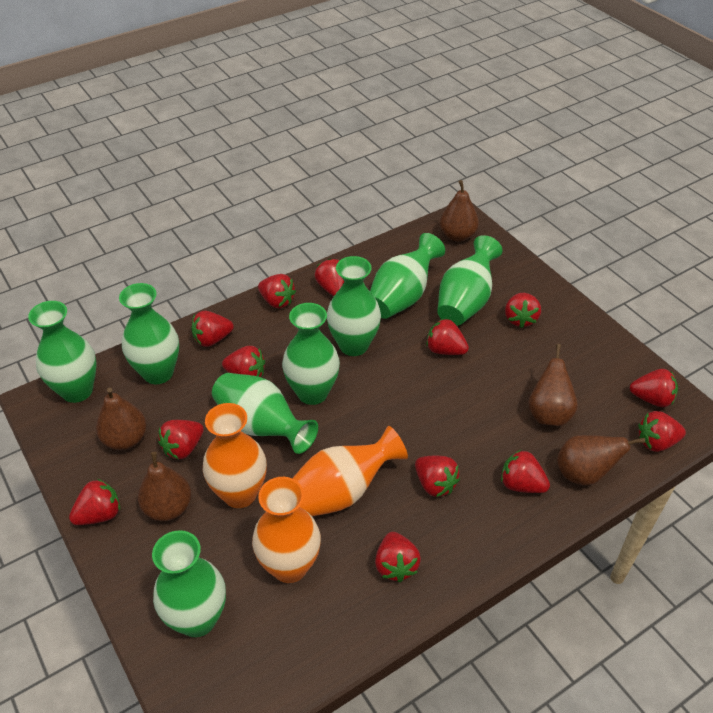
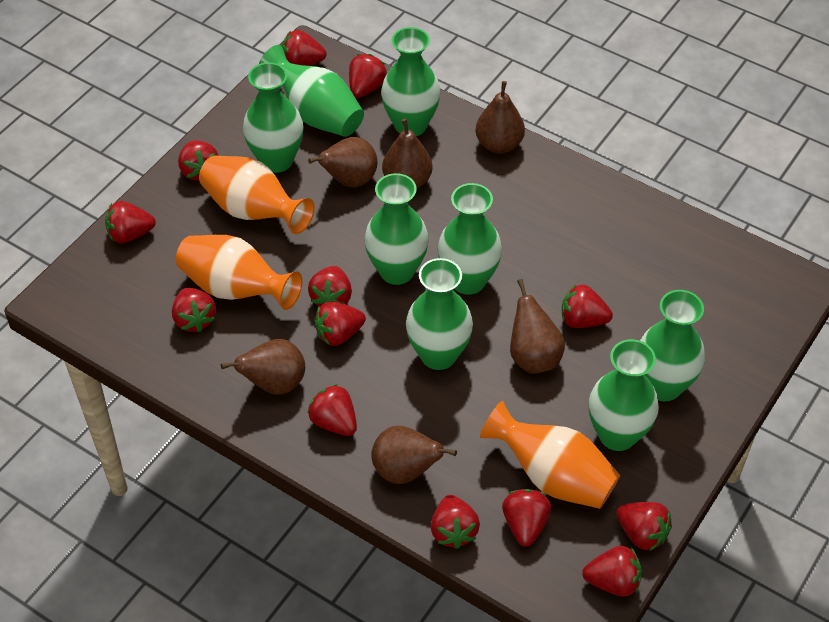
brown pear: 5 -> 6

